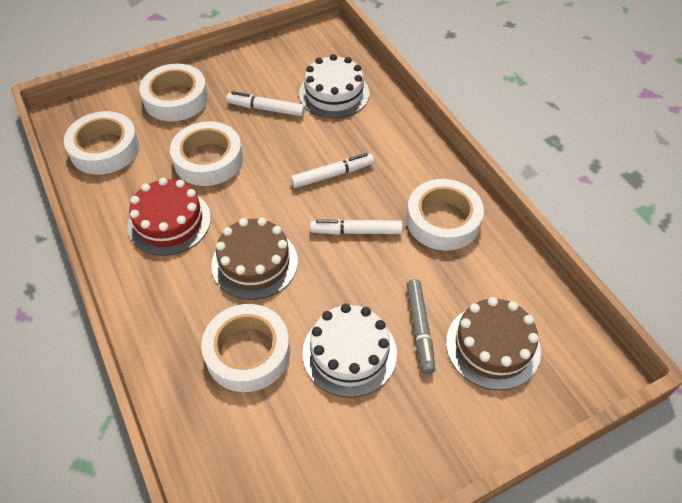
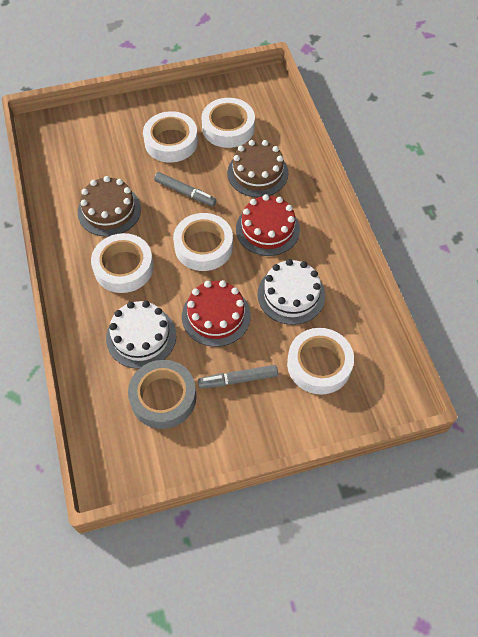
grey marker: 1 -> 2
grey tape: 0 -> 1
red cake: 1 -> 2
white marker: 3 -> 0

